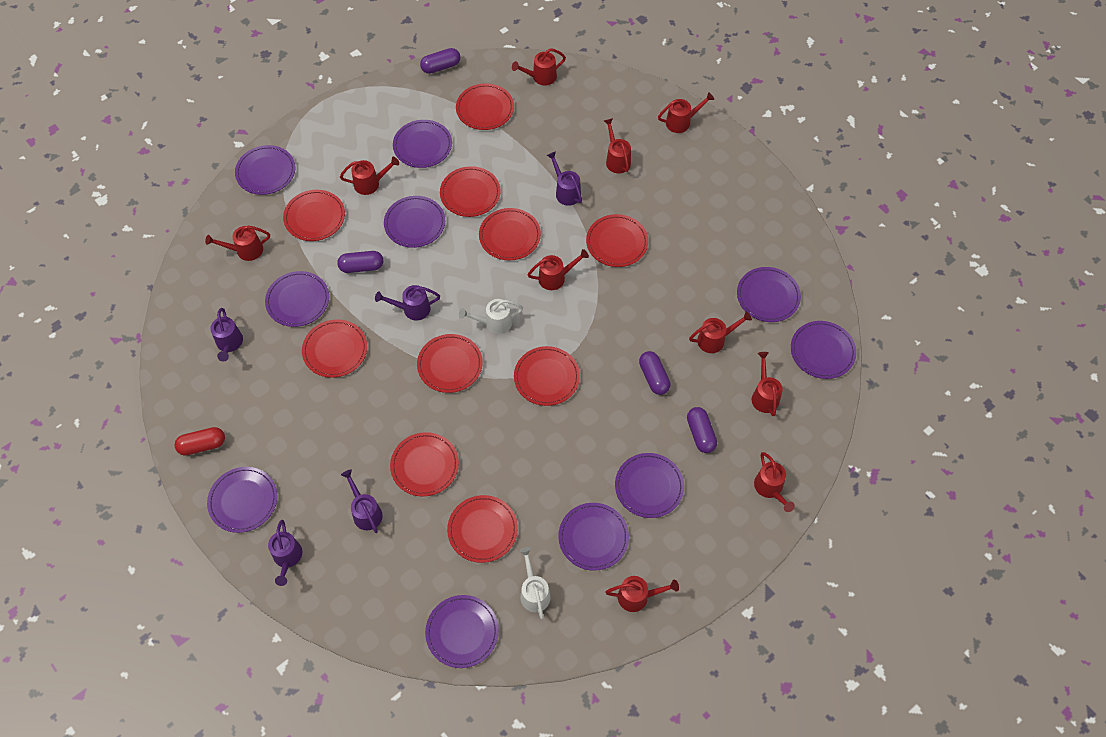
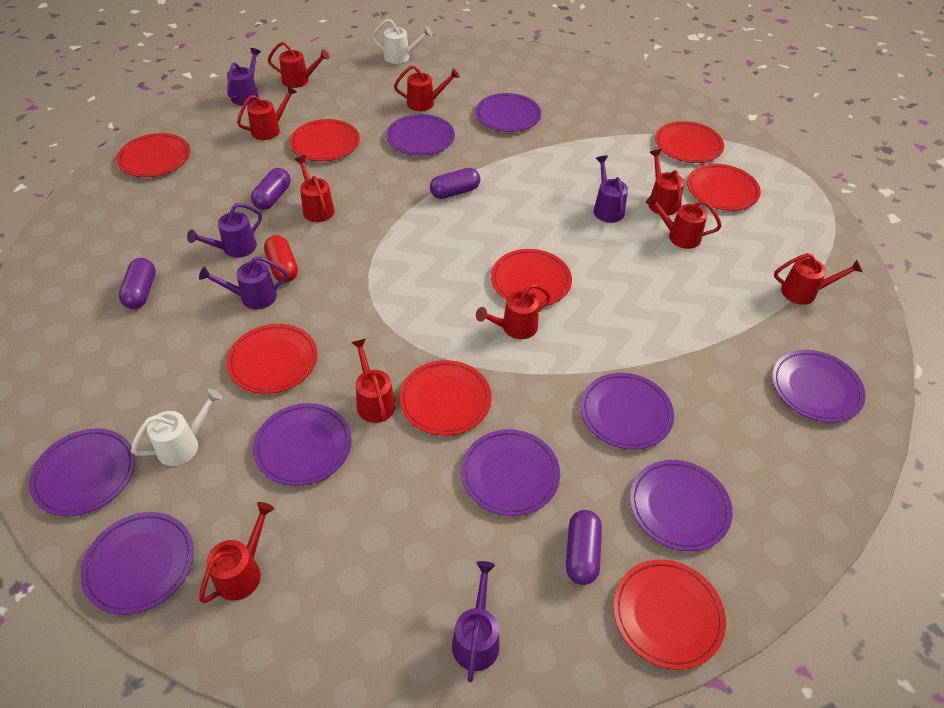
purple plate: 10 -> 9
red plate: 10 -> 8

